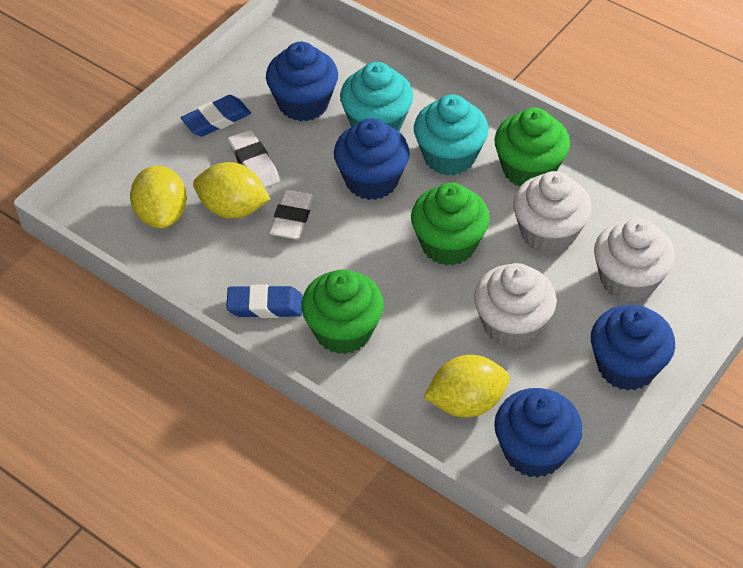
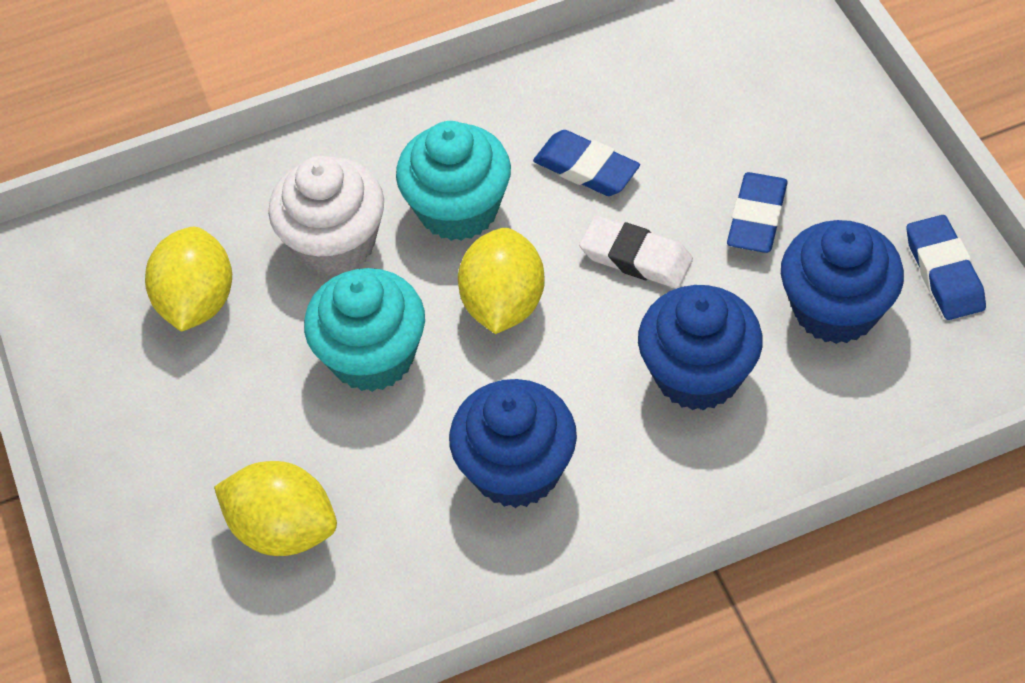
blue cupcake: 4 -> 3
blue eraser: 2 -> 3
green cupcake: 3 -> 0
white cupcake: 3 -> 1
white eraser: 2 -> 1

